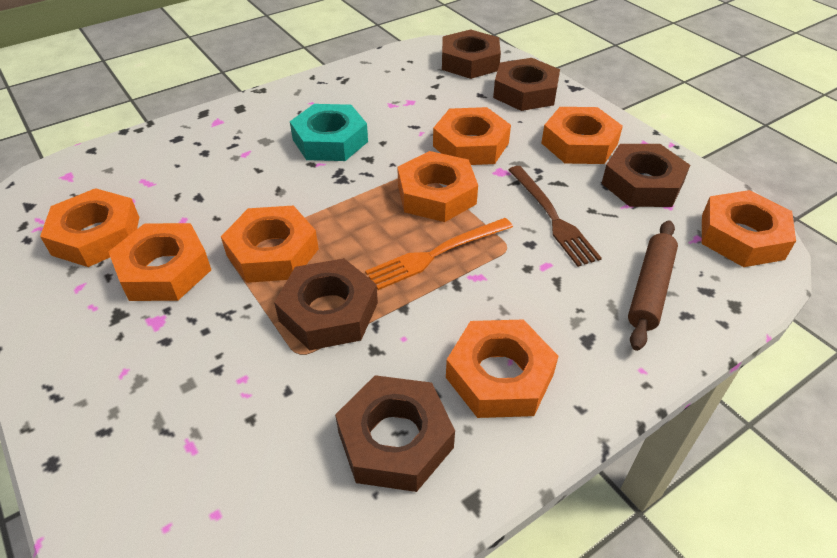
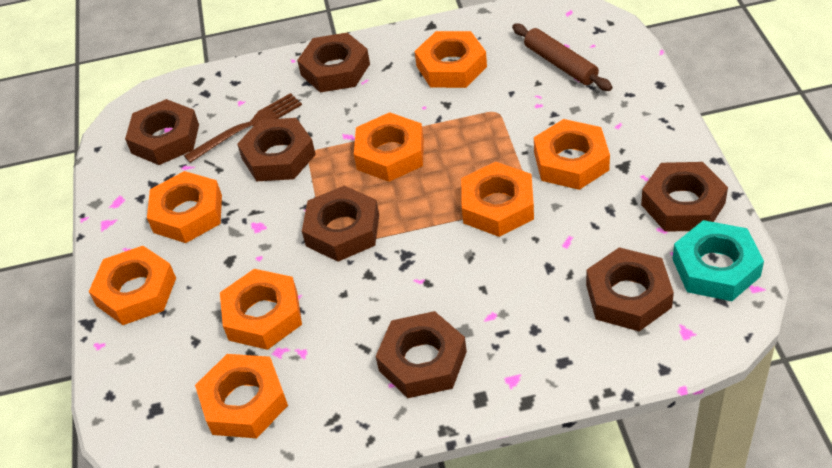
brown nut: 5 -> 7
orange fork: 1 -> 0

